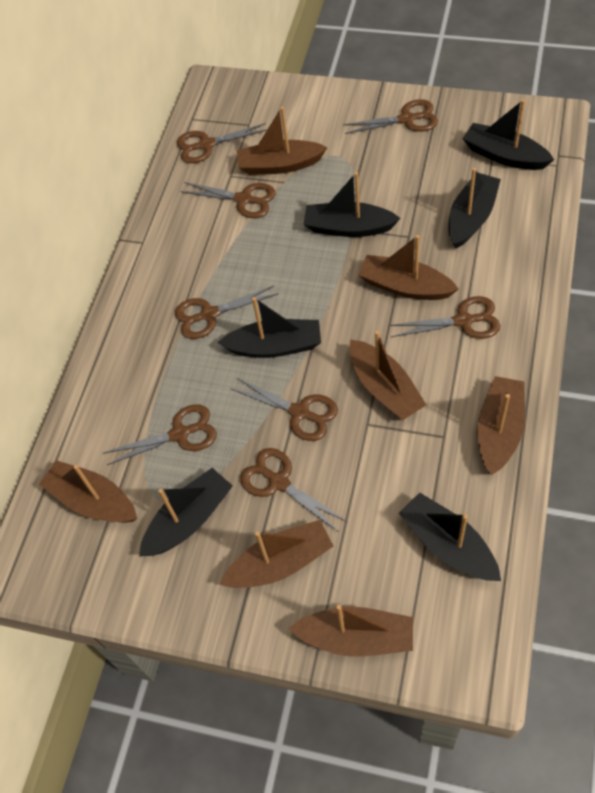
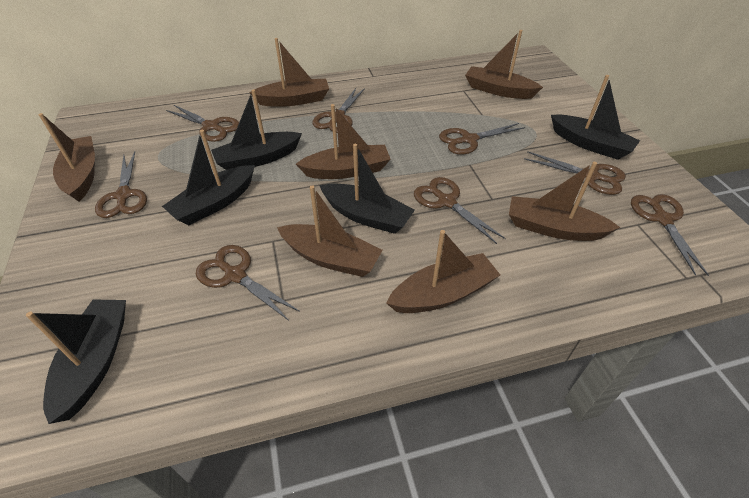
black boat: 6 -> 5

